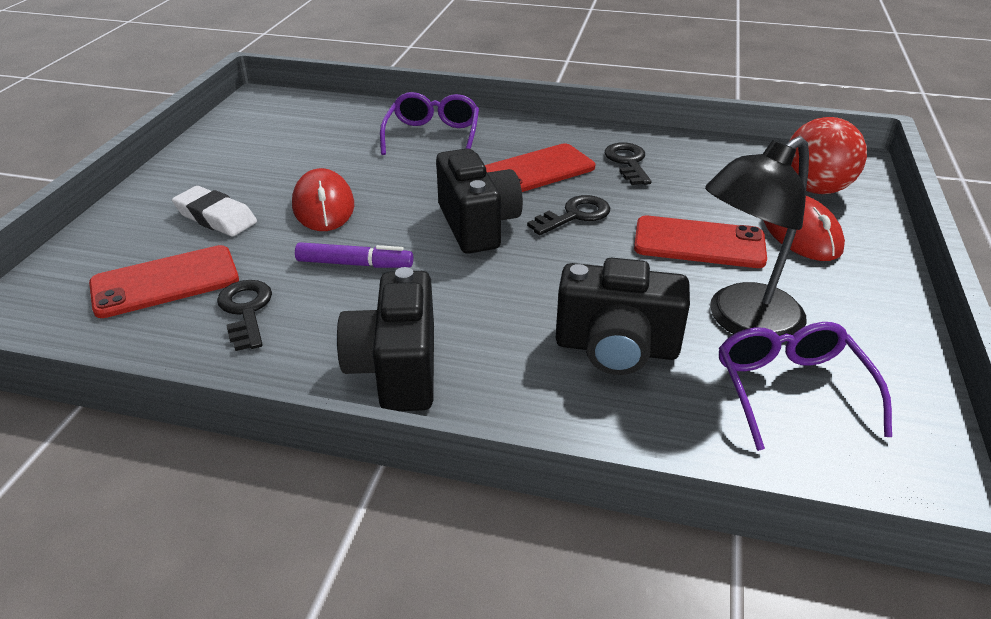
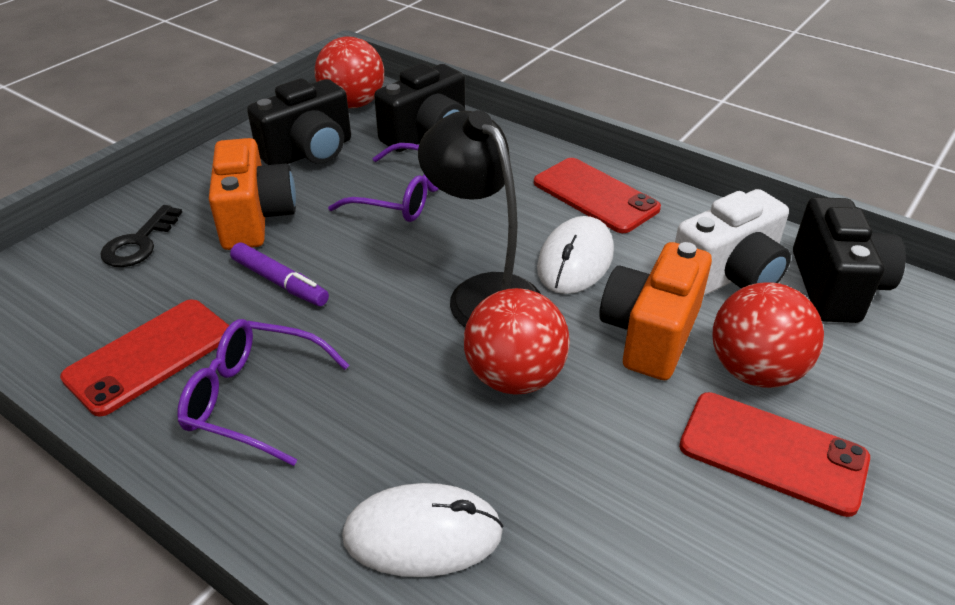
black key: 3 -> 1
orange camera: 0 -> 2
red ball: 1 -> 3
red mouse: 2 -> 0
white camera: 0 -> 1
white eraser: 1 -> 0
white mouse: 0 -> 2

